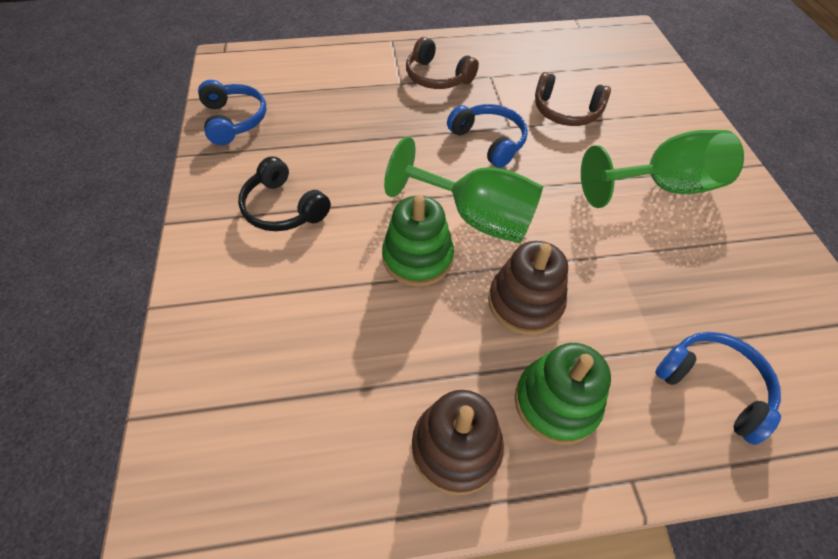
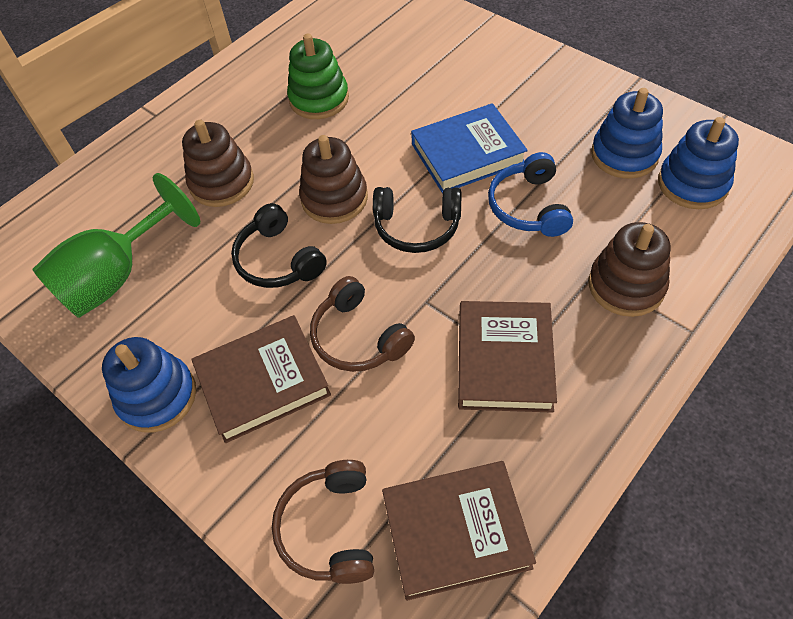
black headphones: 1 -> 2
blue book: 0 -> 1
blue headphones: 3 -> 1
blue stacking toy: 0 -> 3
brown book: 0 -> 3
brown stacking toy: 2 -> 3
green goblet: 2 -> 1
green stacking toy: 2 -> 1

